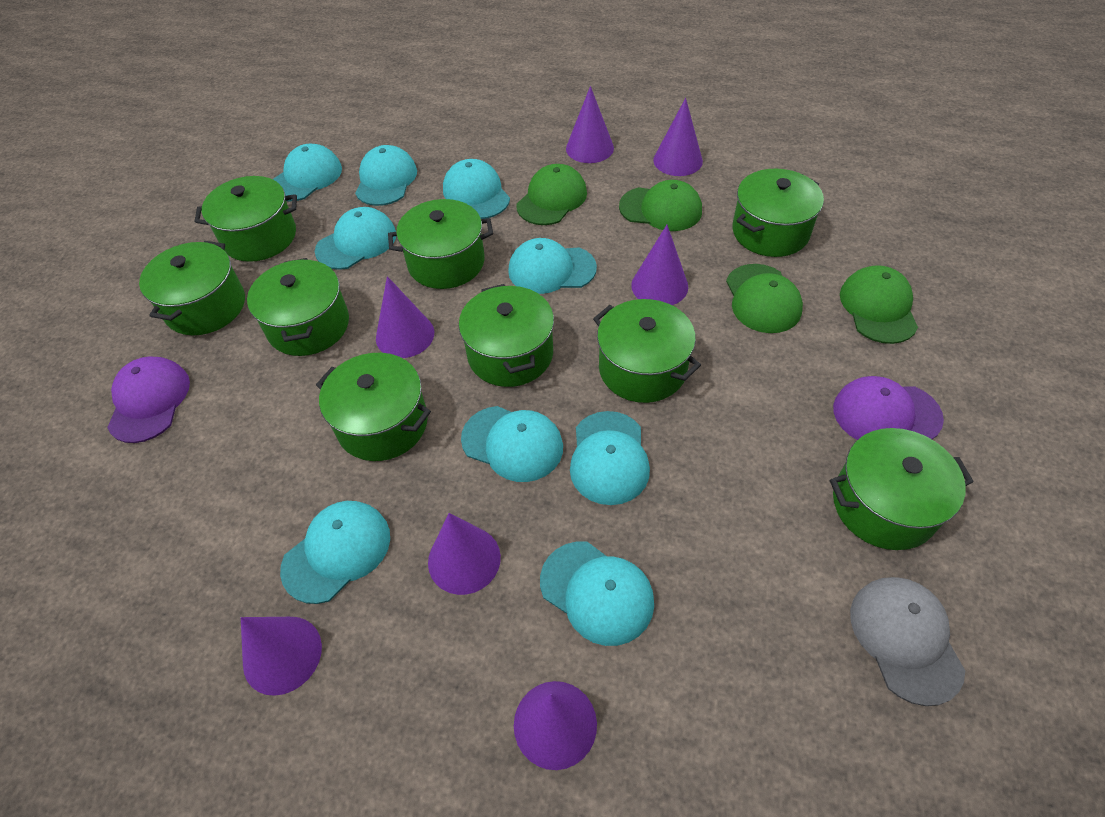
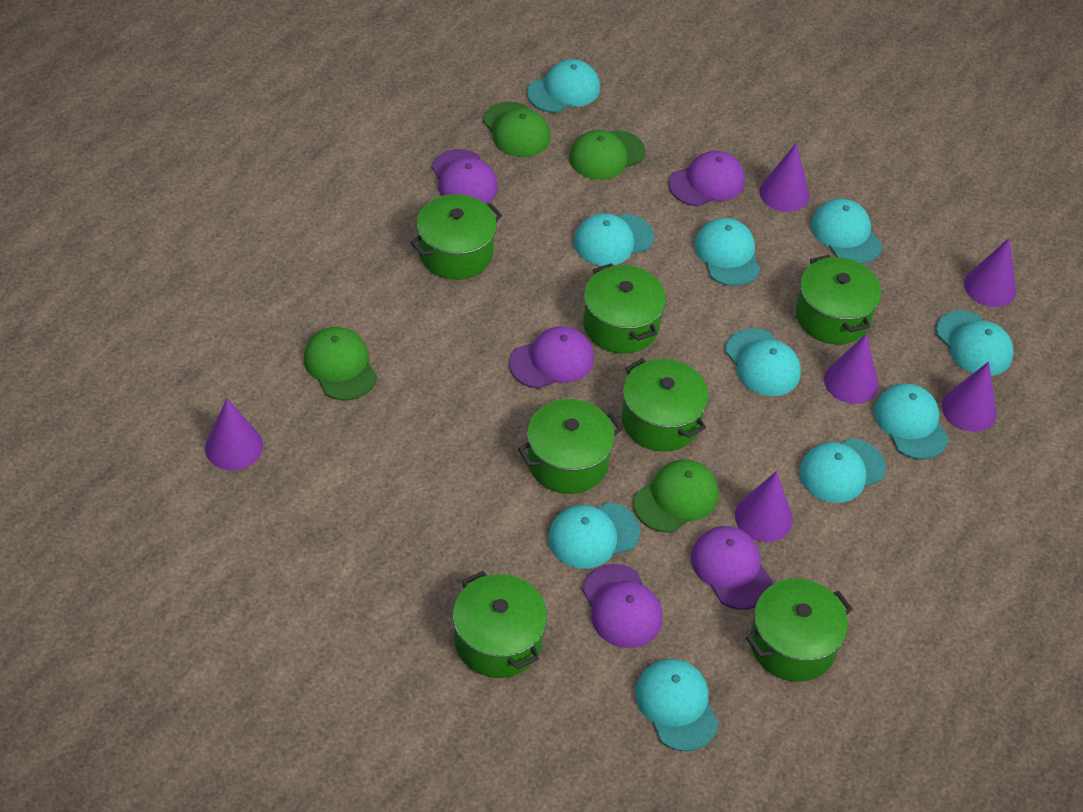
green pot: 9 -> 7
grey cap: 1 -> 0
purple cap: 2 -> 5
purple cone: 7 -> 6
turquoise cap: 9 -> 10

